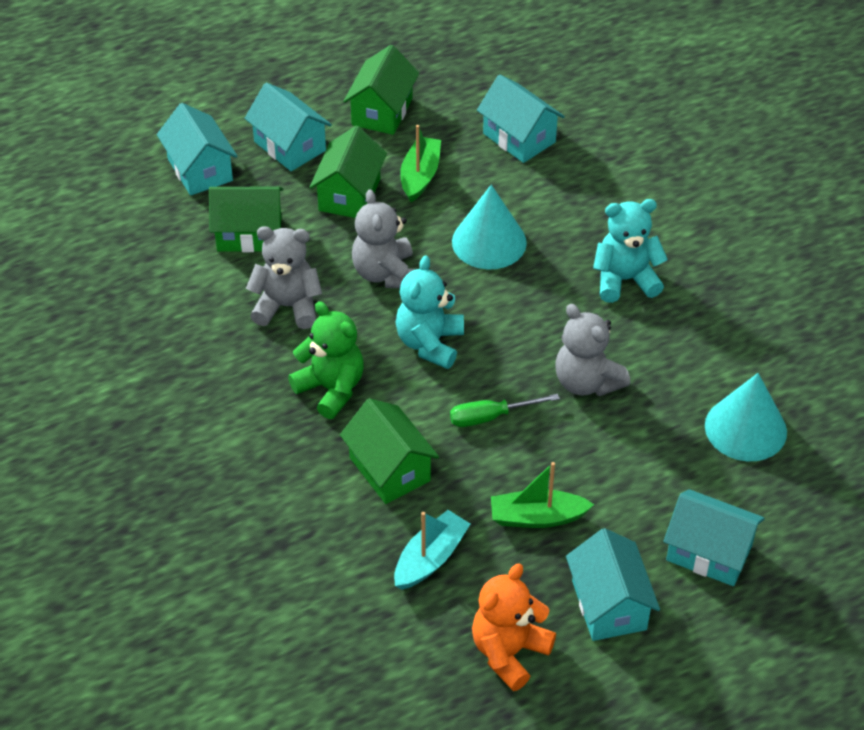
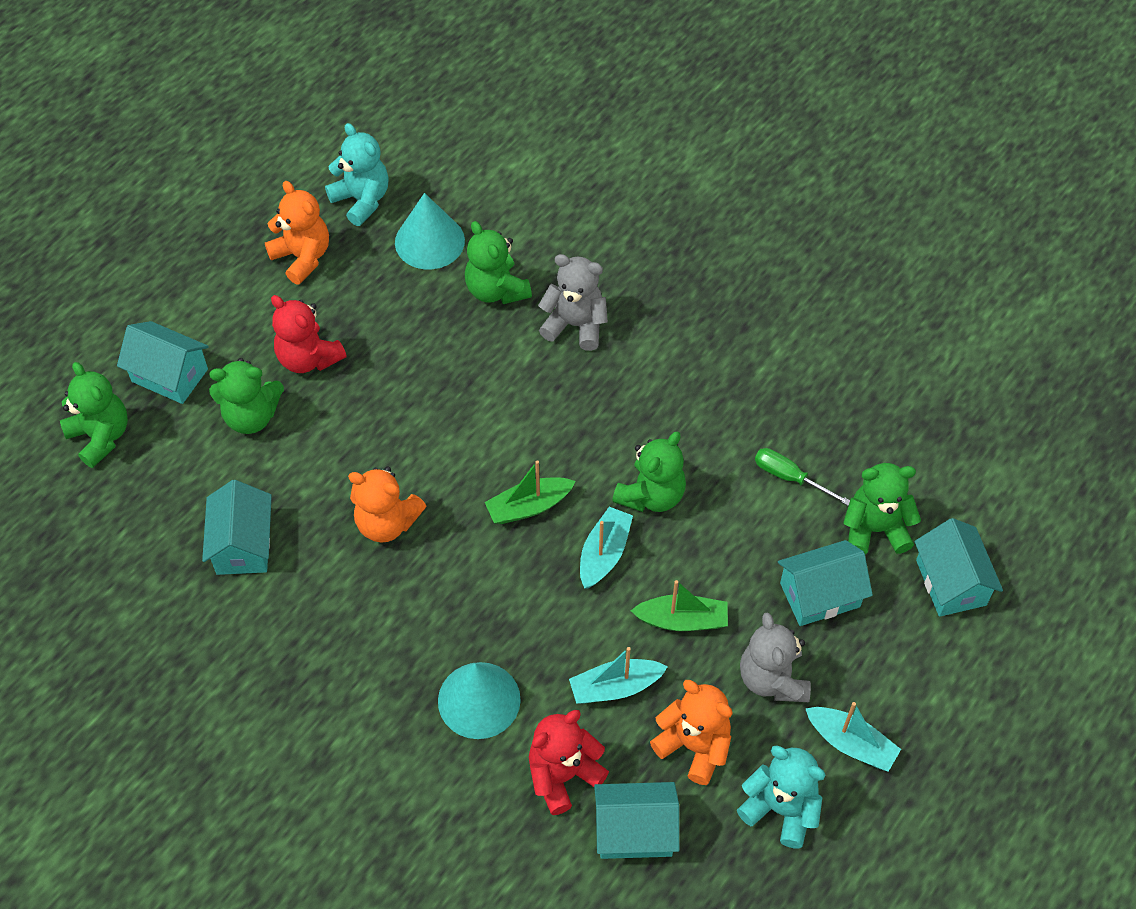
green house: 4 -> 0
green teddy bear: 1 -> 5
grey teddy bear: 3 -> 2
orange teddy bear: 1 -> 3
red teddy bear: 0 -> 2
turquoise boat: 1 -> 3

